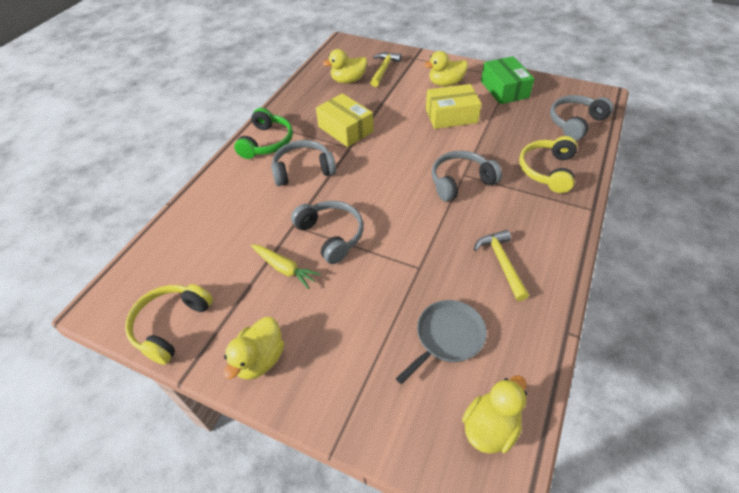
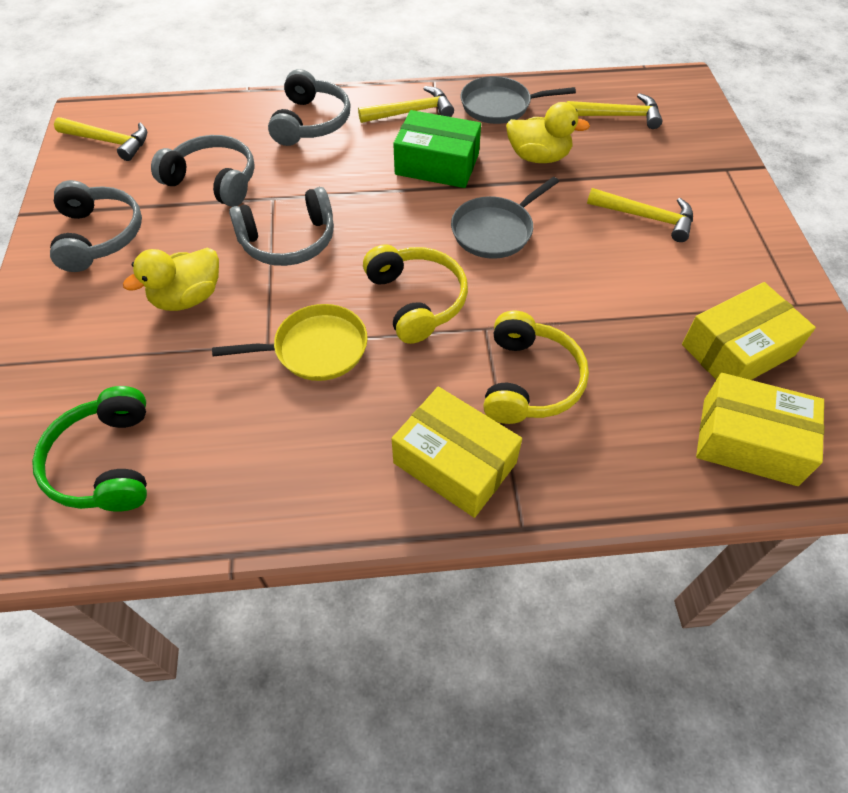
grey pan: 1 -> 2
yellow box: 2 -> 3
yellow carrot: 1 -> 0
yellow duck: 4 -> 2
yellow hammer: 2 -> 4
yellow pan: 0 -> 1

